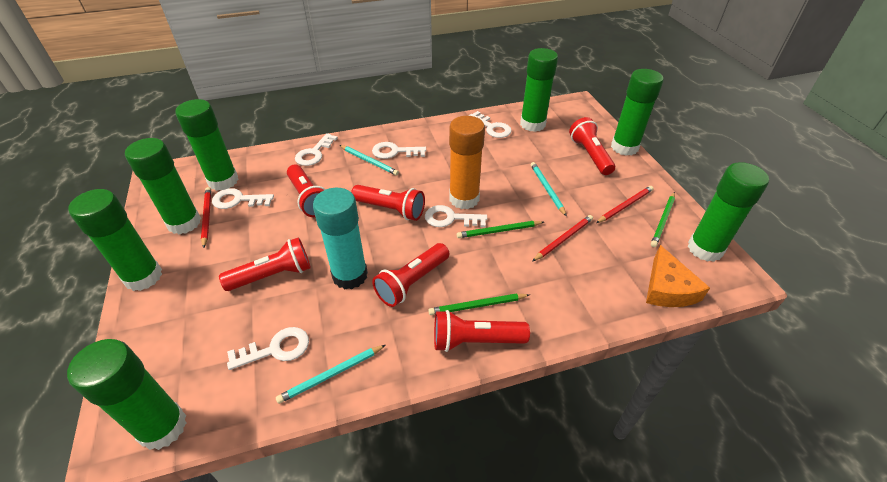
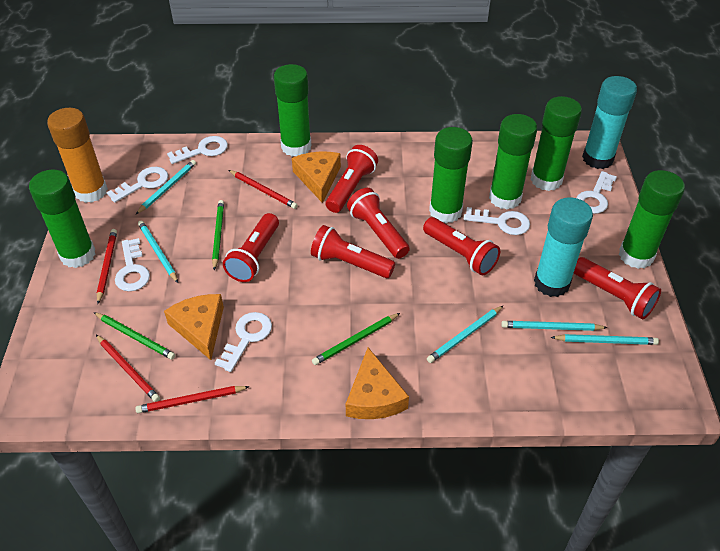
green glue stick: 7 -> 6
orange cheese: 1 -> 3
red pencil: 3 -> 4
turquoise glue stick: 1 -> 2
turquoise pencil: 3 -> 5

